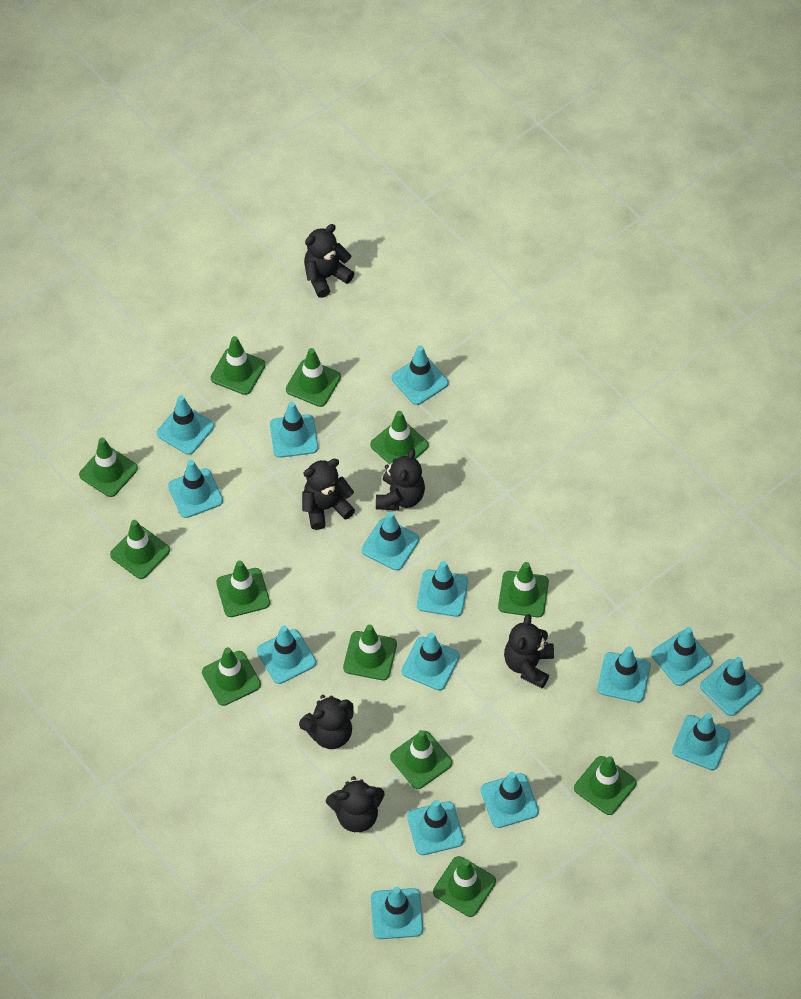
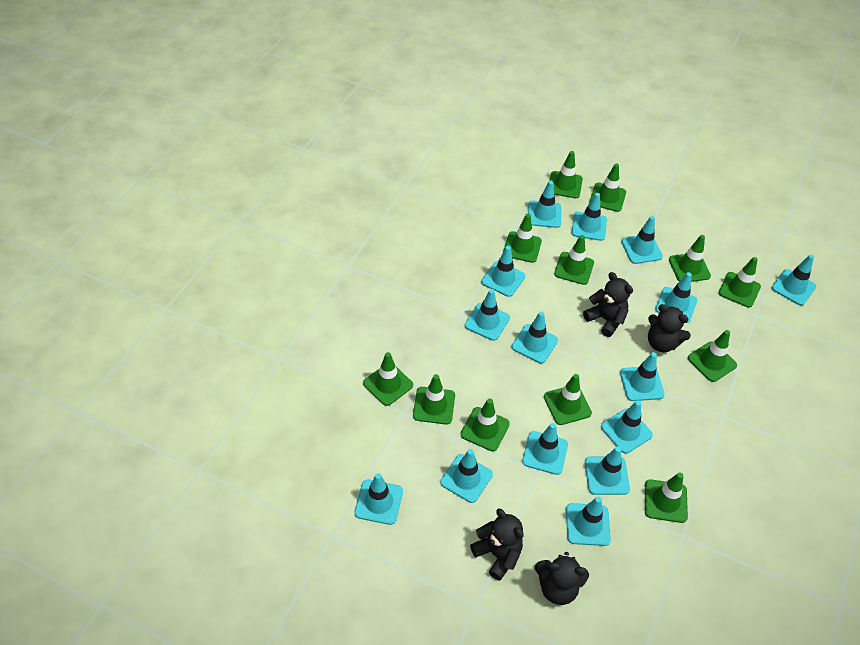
black teddy bear: 6 -> 4

